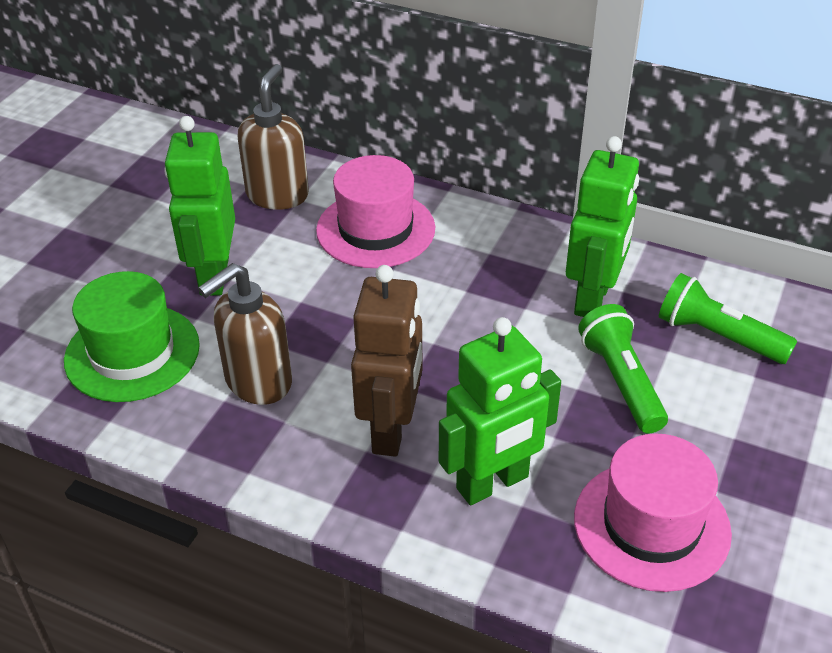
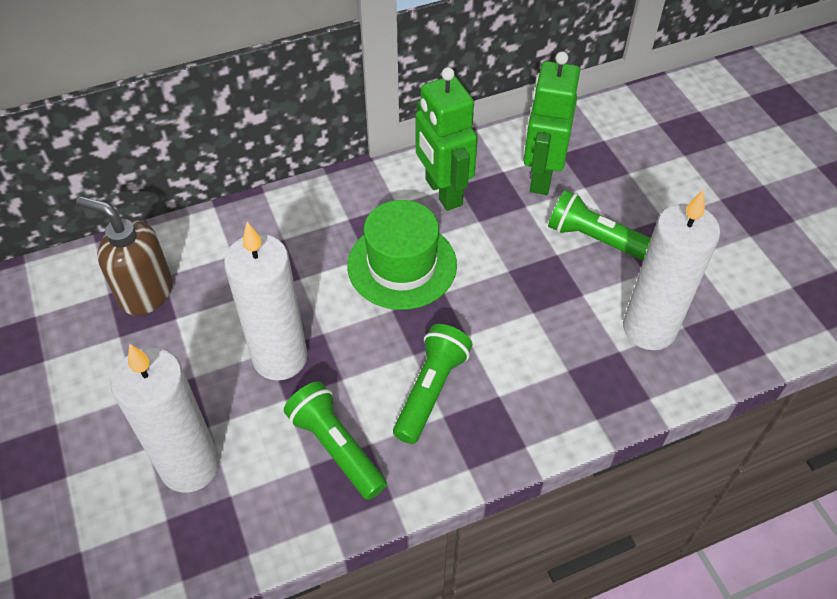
brown robot: 1 -> 0
brown soap dispenser: 2 -> 1
green flashlight: 2 -> 3
green robot: 3 -> 2
pink hat: 2 -> 0
white candle: 0 -> 3

